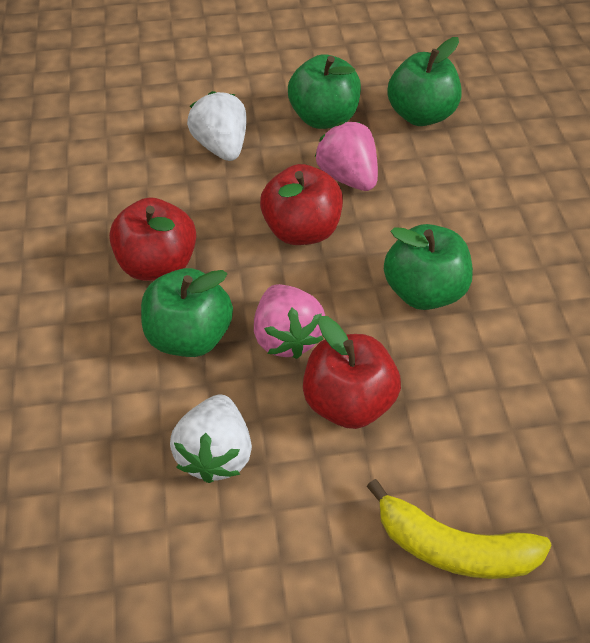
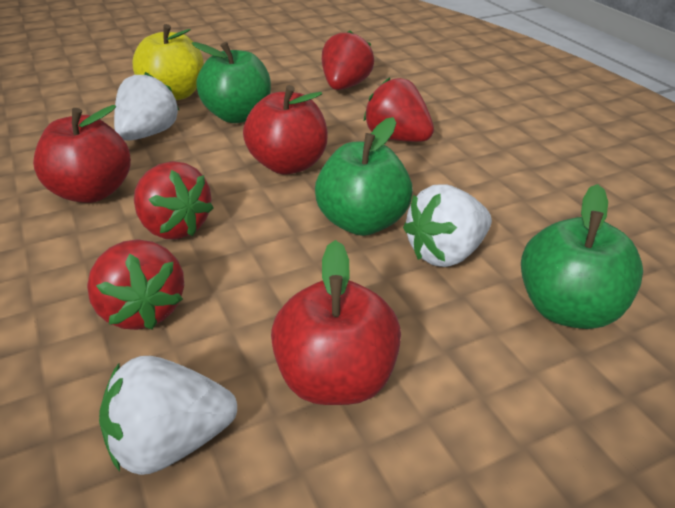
green apple: 4 -> 3
pink strawberry: 2 -> 0
red strawberry: 0 -> 4
white strawberry: 2 -> 3
yellow apple: 0 -> 1
yellow banana: 1 -> 0

